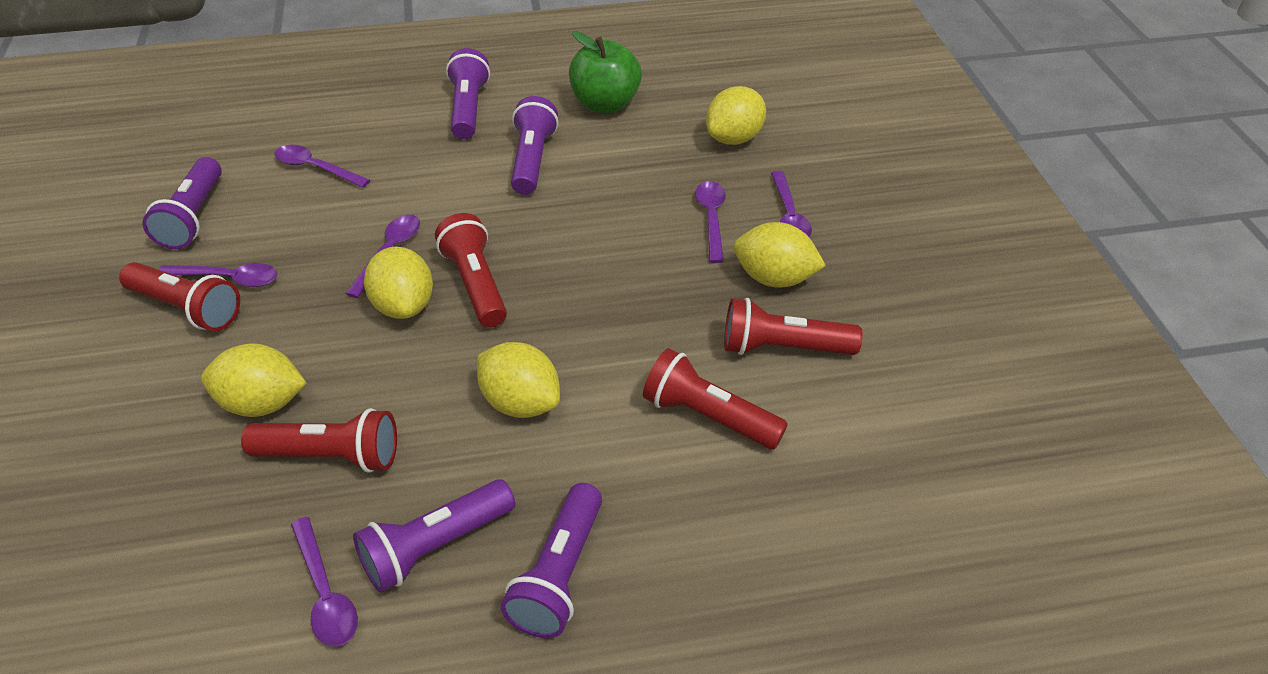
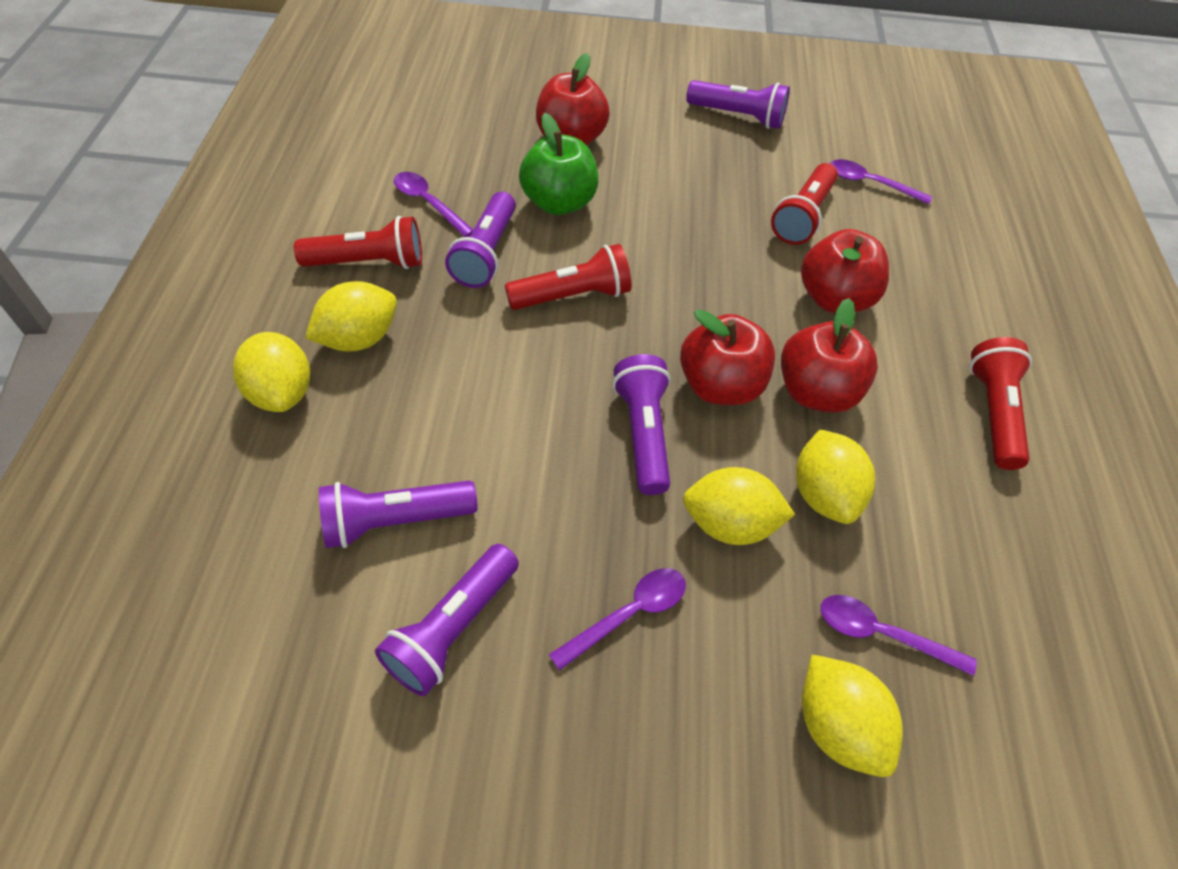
purple spoon: 6 -> 4
red apple: 0 -> 4
red flashlight: 5 -> 4

